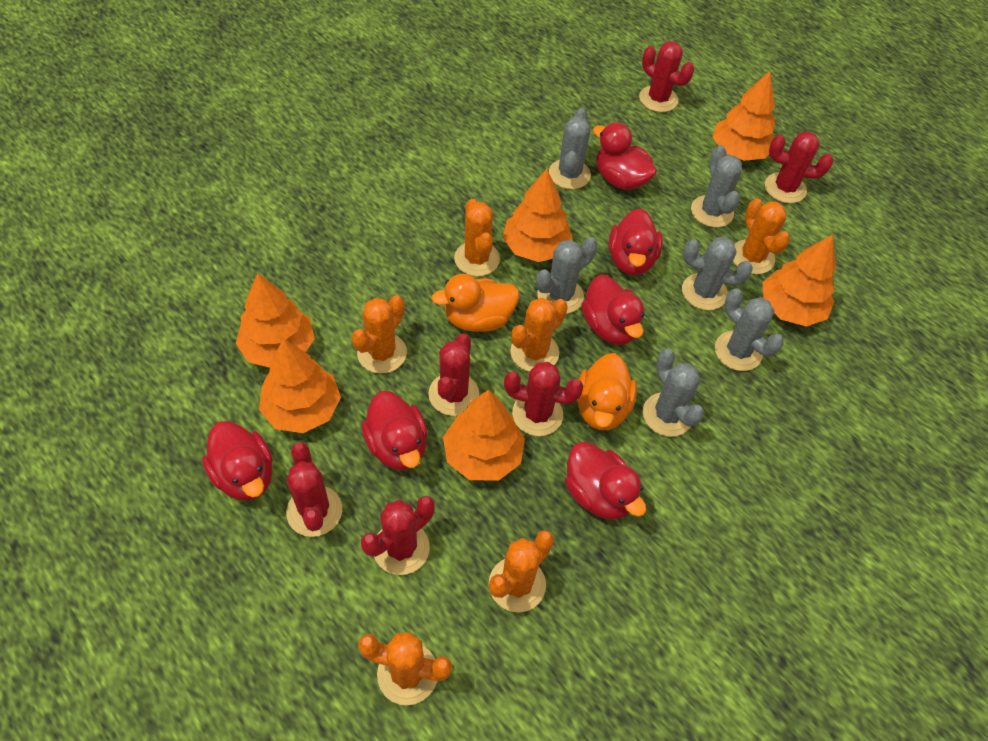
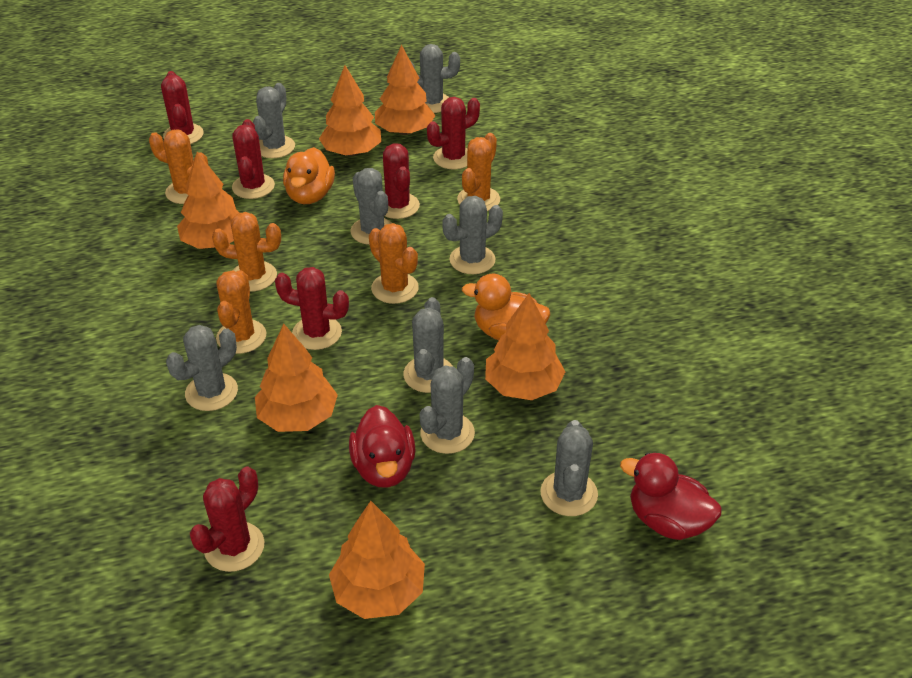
grey cactus: 6 -> 8
orange cactus: 6 -> 5
red duck: 6 -> 2

